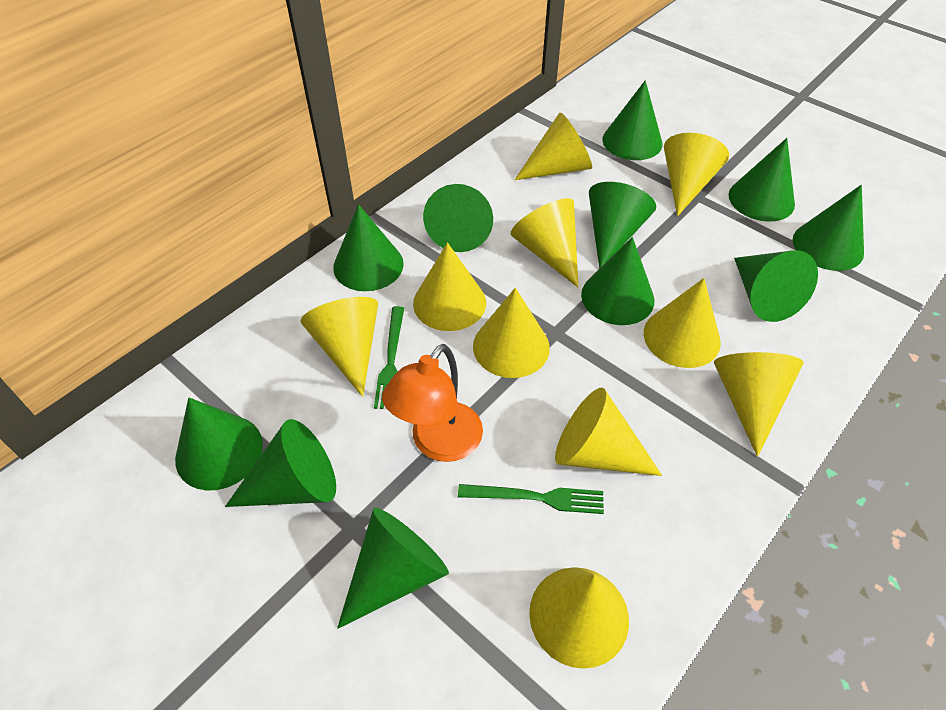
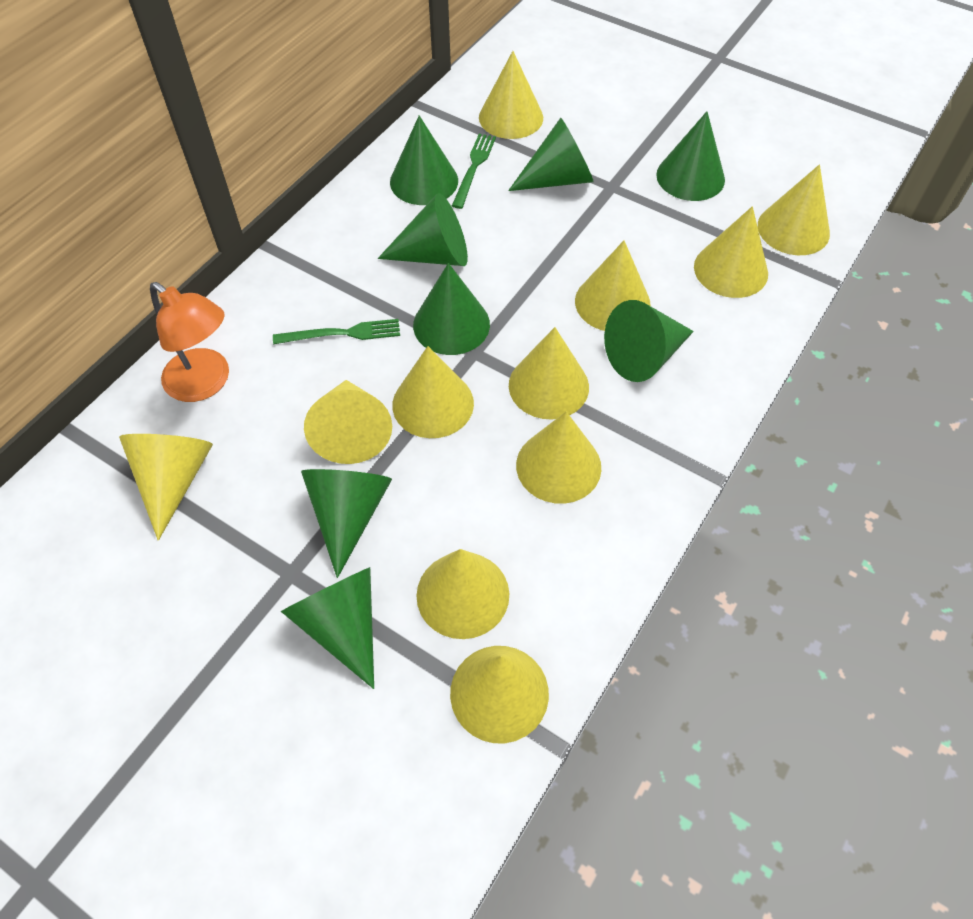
green cone: 11 -> 8
yellow cone: 10 -> 11

